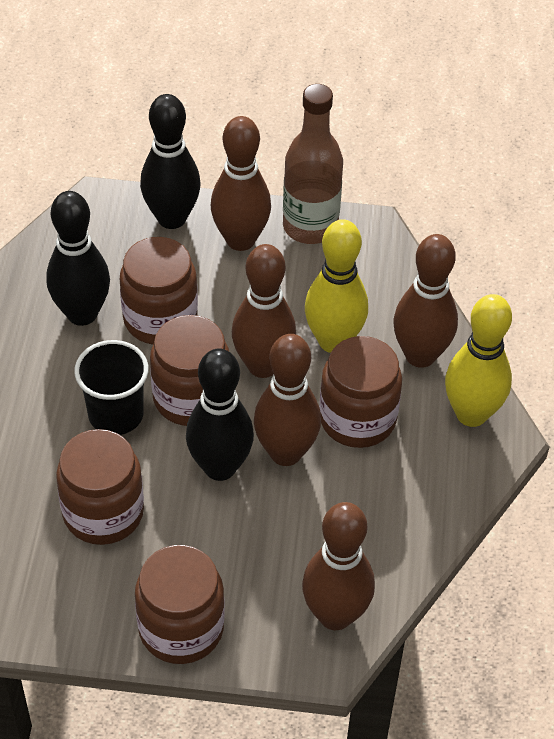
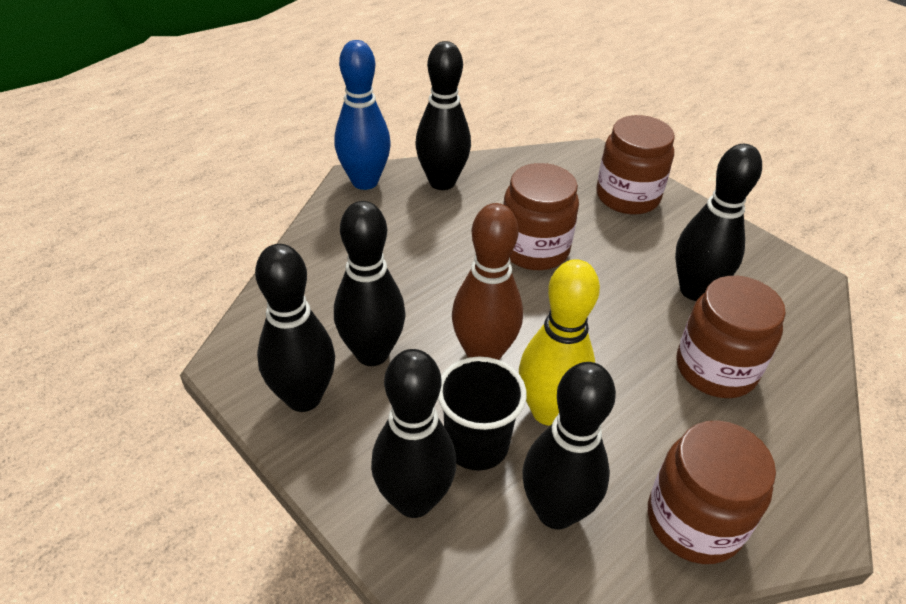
black bowling pin: 3 -> 6
blue bowling pin: 0 -> 1
brown bottle: 1 -> 0
brown bowling pin: 5 -> 1
brown jar: 5 -> 4
yellow bowling pin: 2 -> 1

